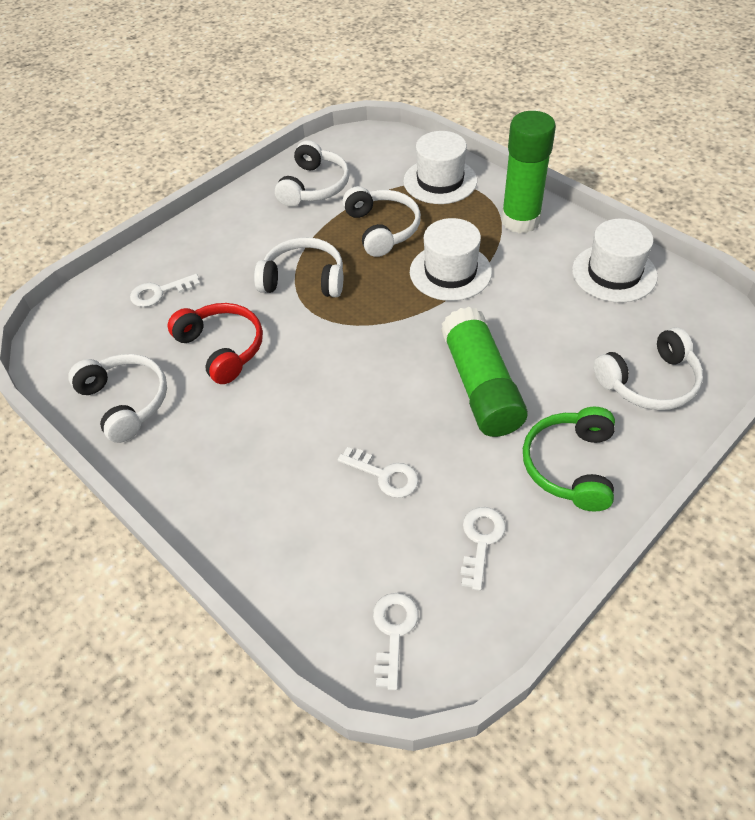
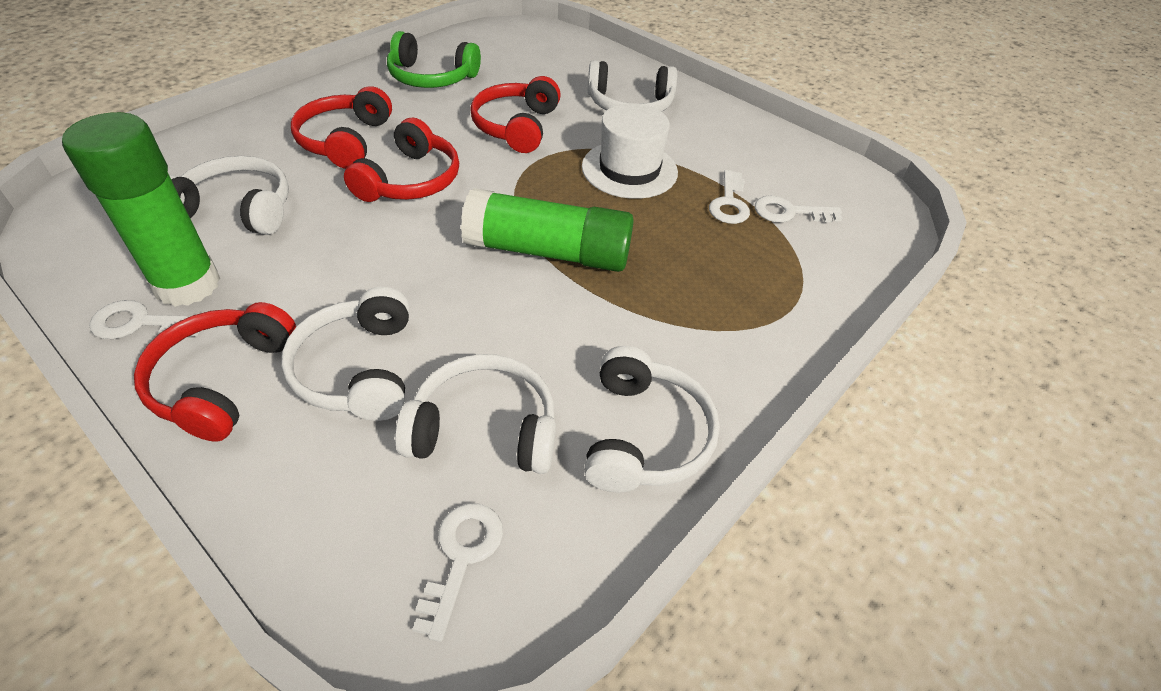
red headphones: 1 -> 4
white hat: 3 -> 1

